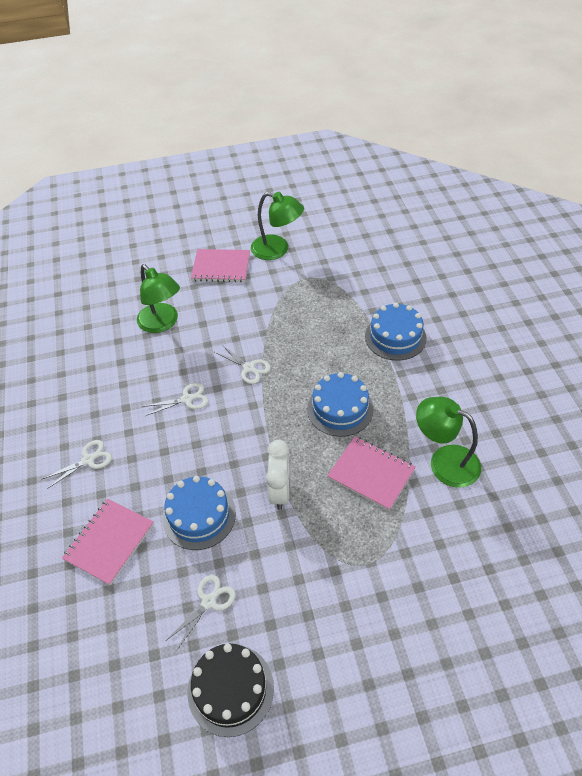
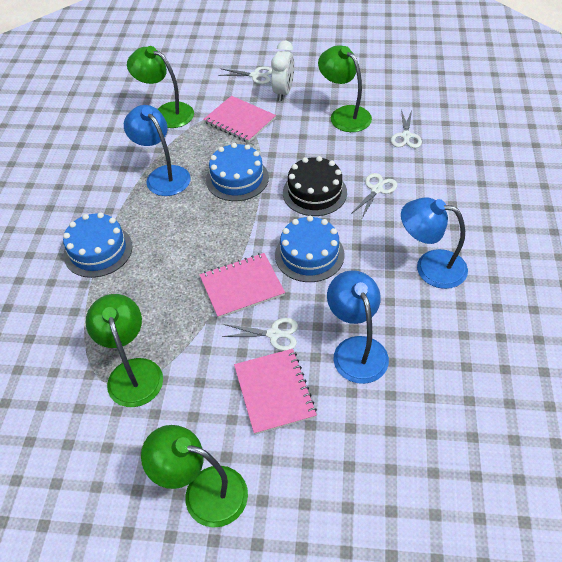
blue lamp: 0 -> 3
green lamp: 3 -> 4

